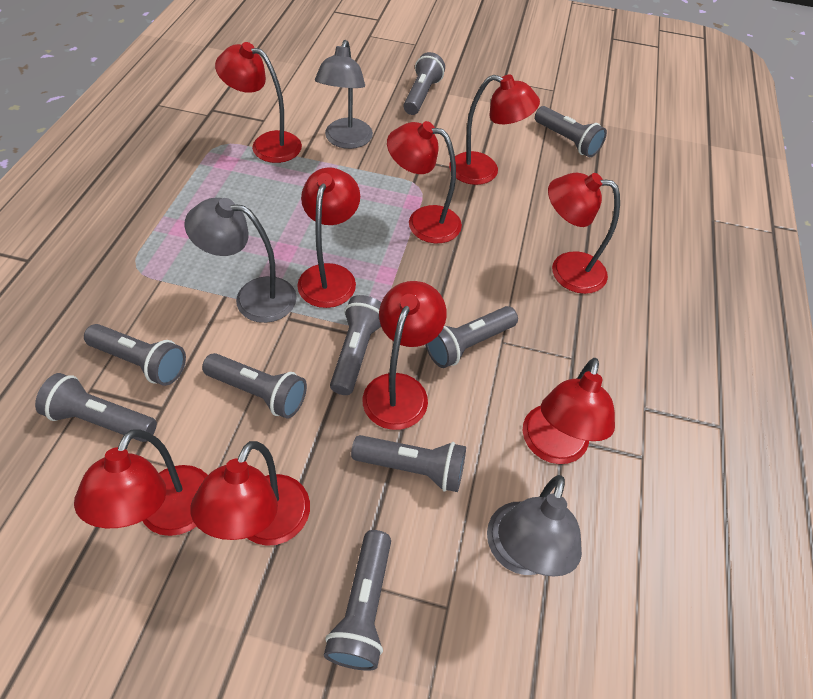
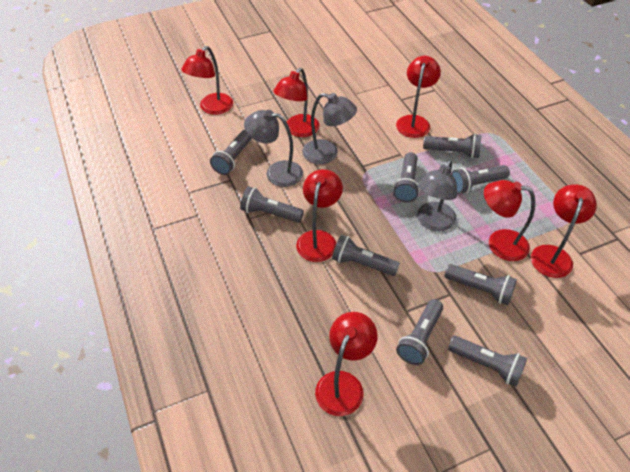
red lamp: 9 -> 7

